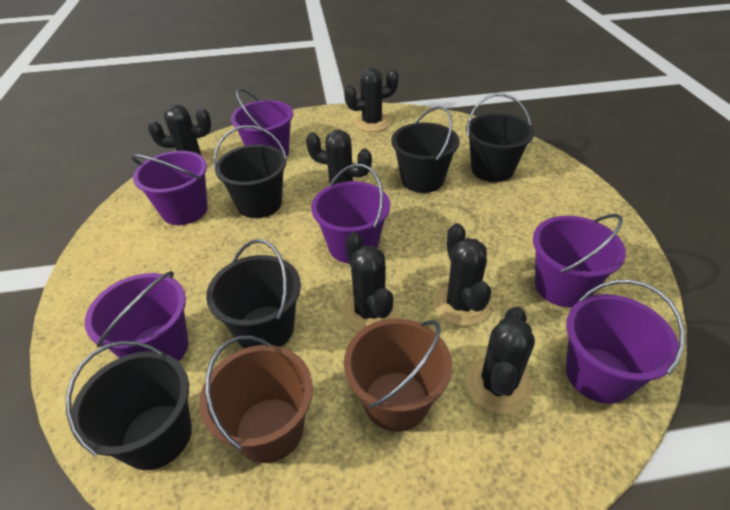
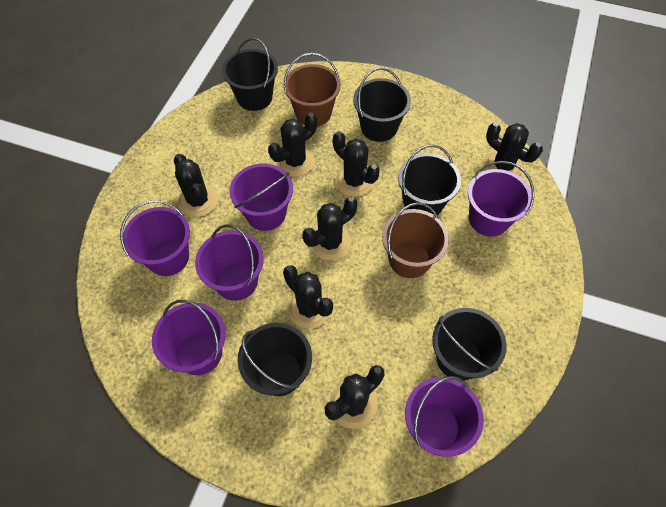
black cactus: 6 -> 7

